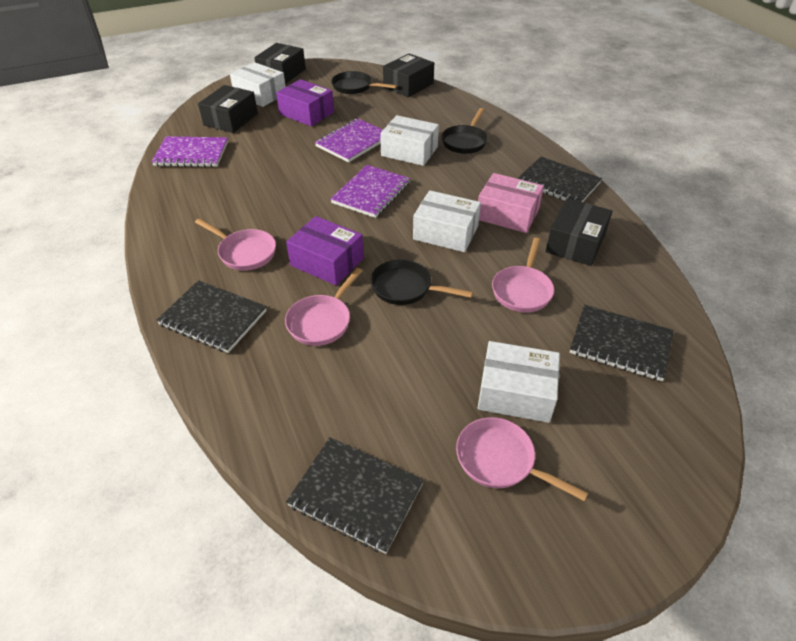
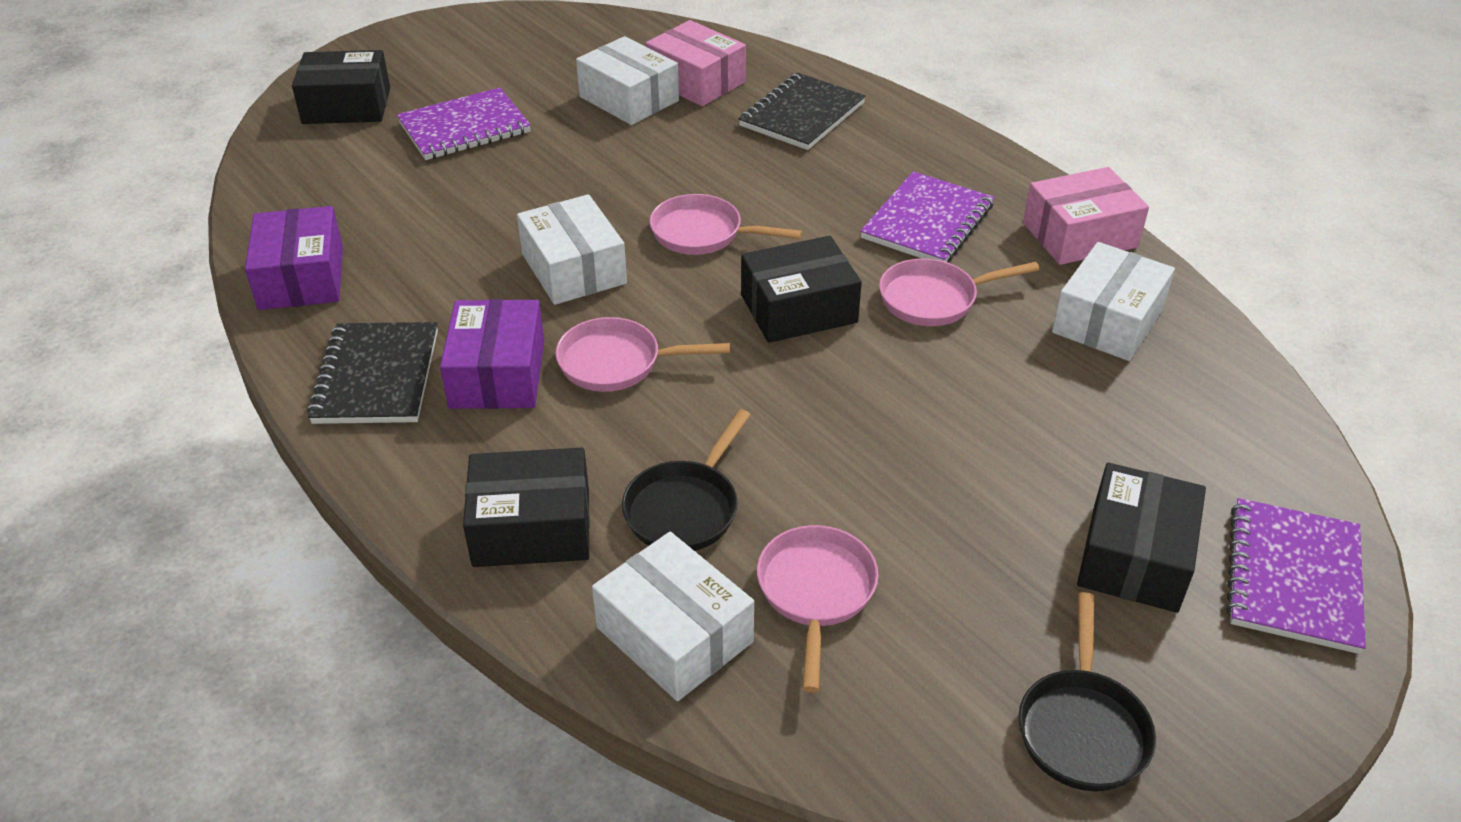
black notebook: 4 -> 2
black pan: 3 -> 2
pink box: 1 -> 2

